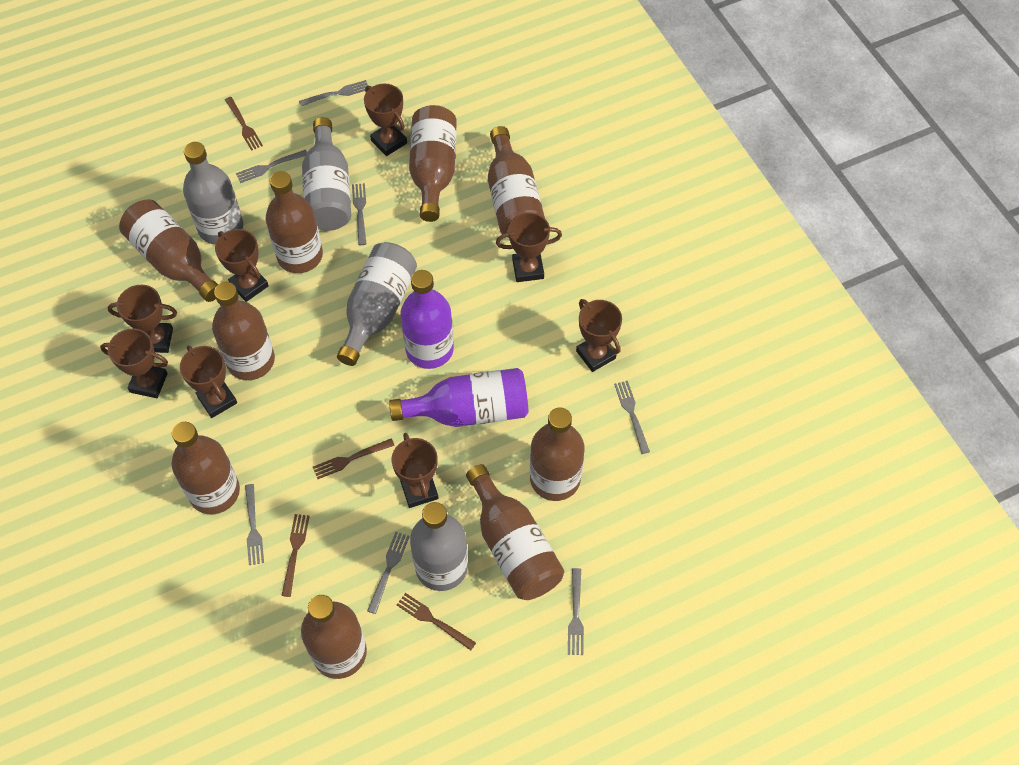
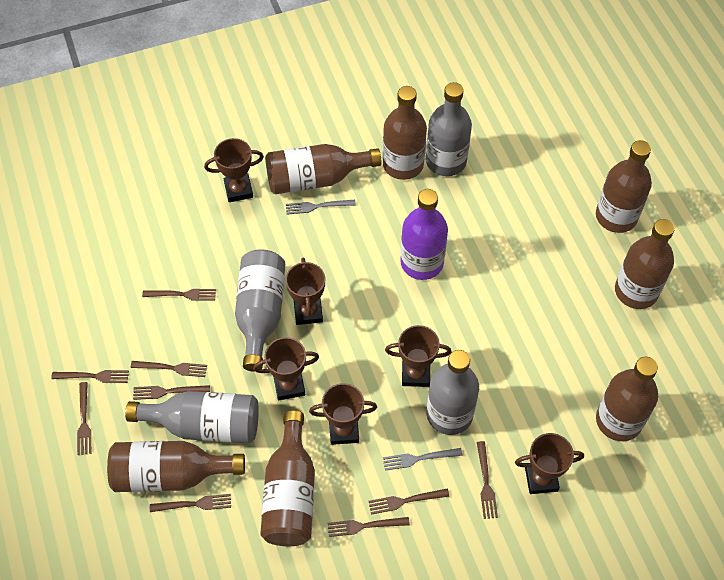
brown bottle: 9 -> 7
brown fork: 4 -> 9
brown trophy: 8 -> 6
grey fork: 7 -> 2
purple bottle: 2 -> 1

